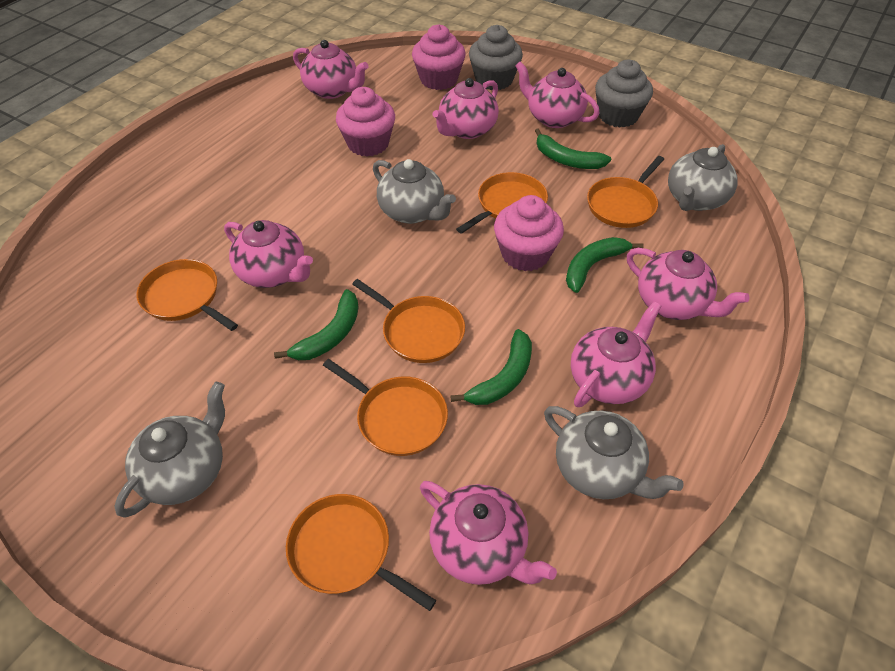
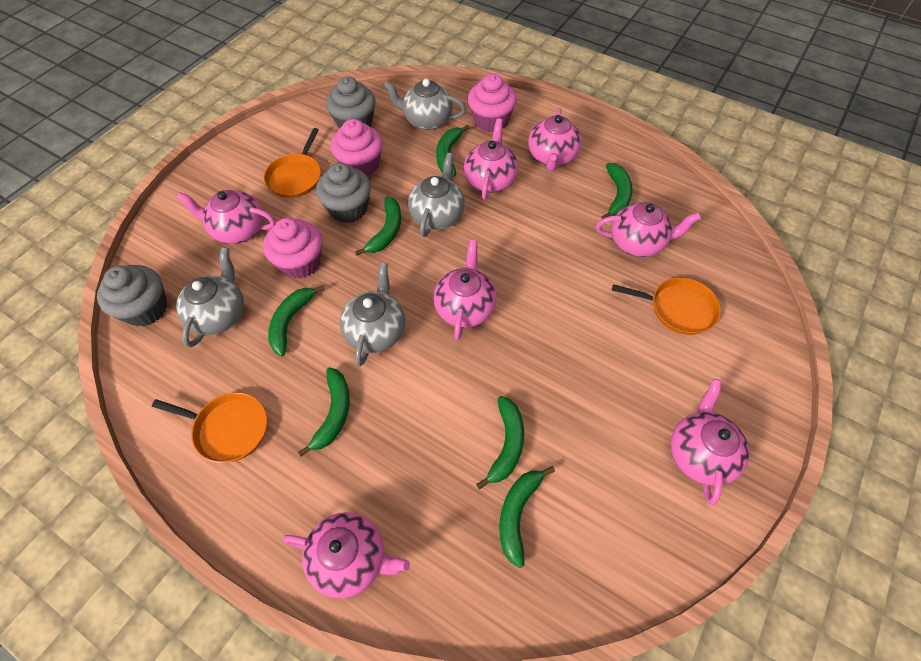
green banana: 4 -> 7
grey cupcake: 2 -> 3
orange pan: 6 -> 3

